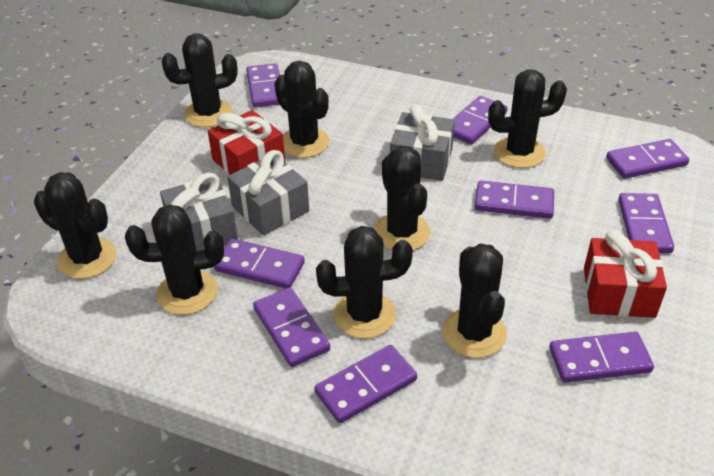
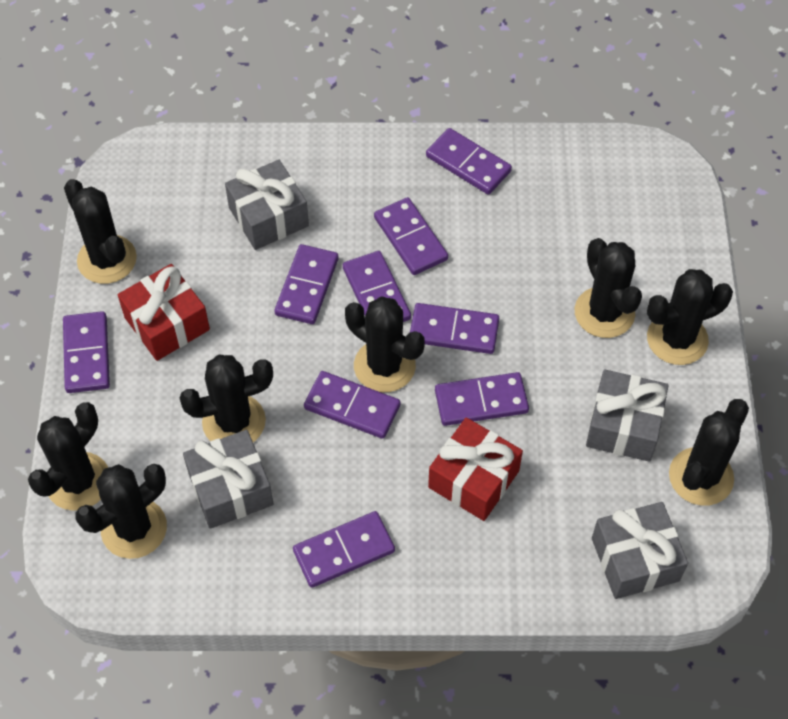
grey gift: 3 -> 4

